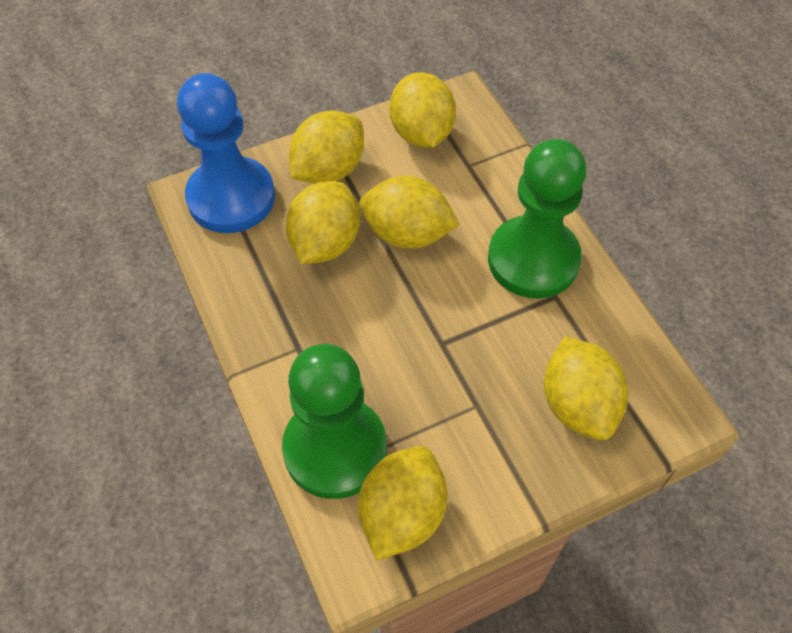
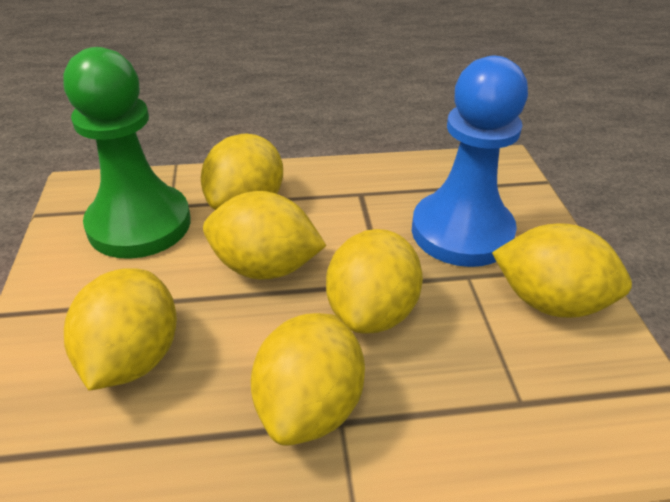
green pawn: 2 -> 1

